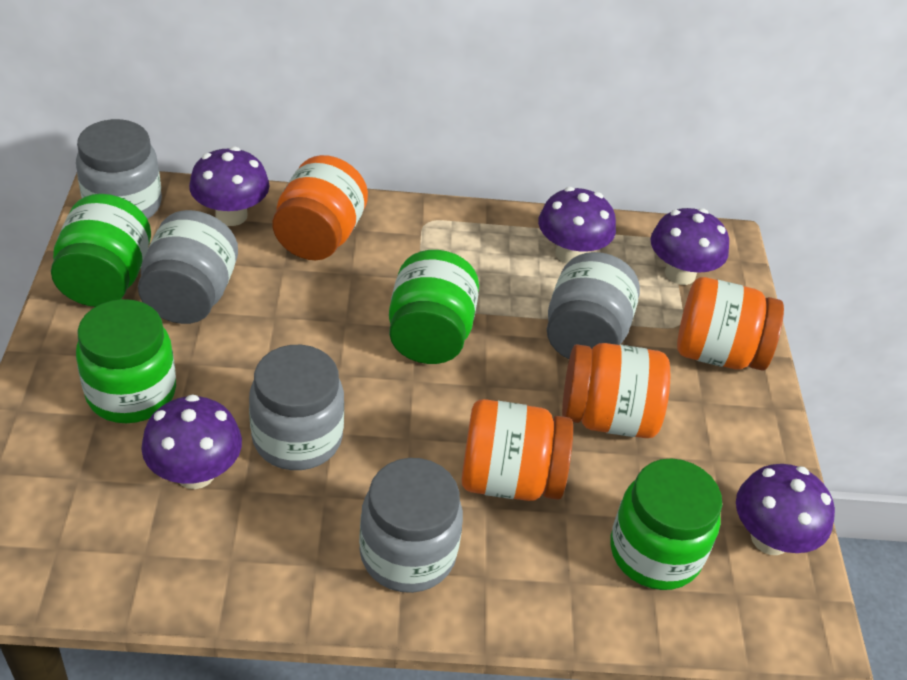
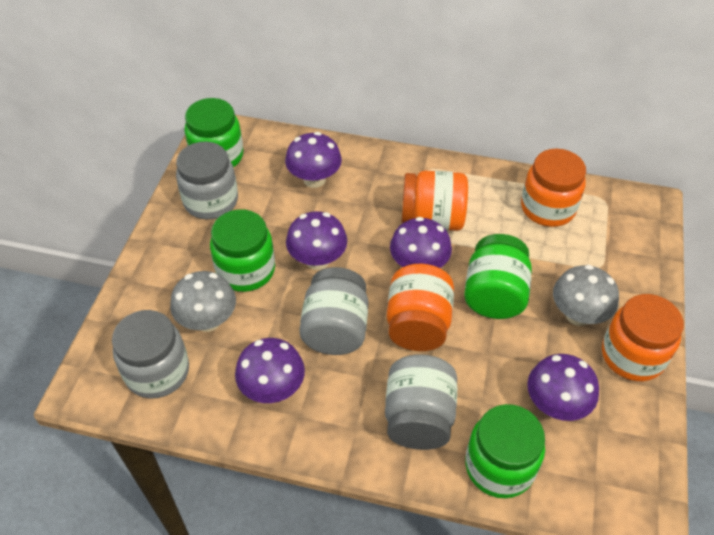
grey jar: 5 -> 4
grey mushroom: 0 -> 2

